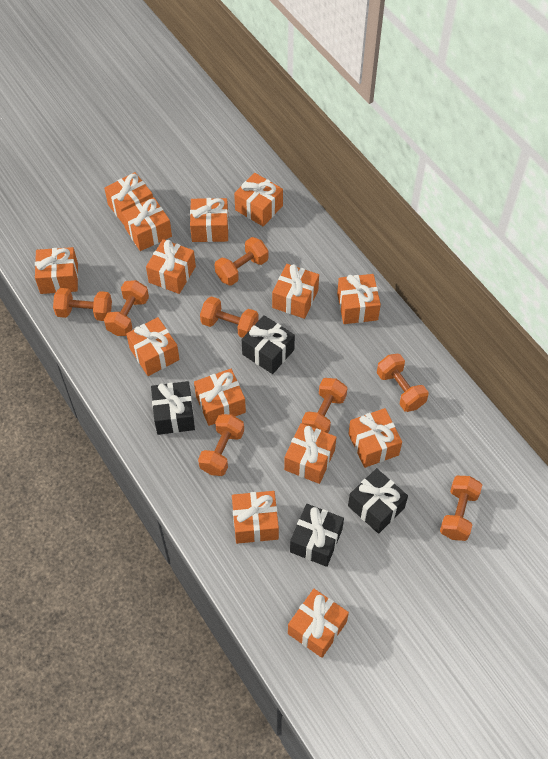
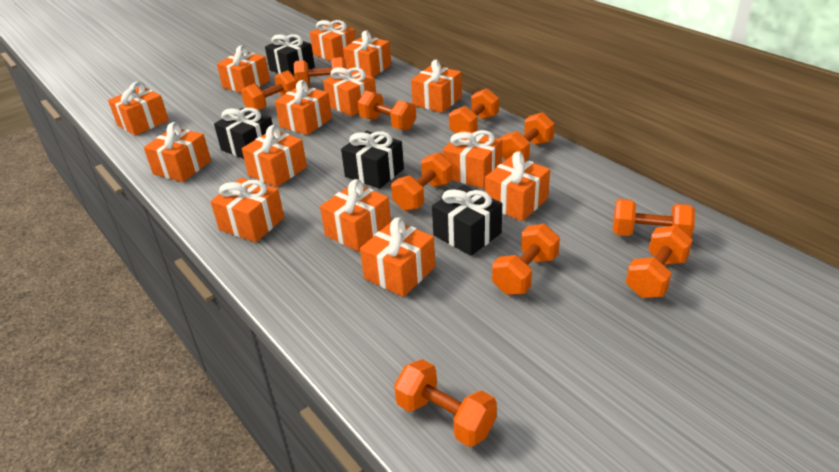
orange dumbbell: 8 -> 10

